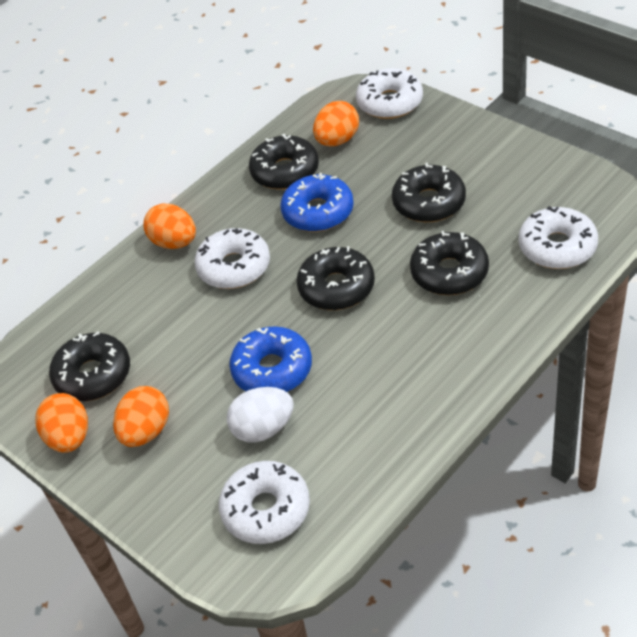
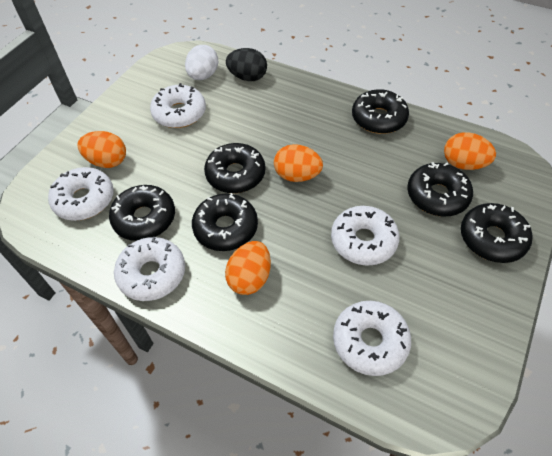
black donut: 5 -> 6
black egg: 0 -> 1
blue donut: 2 -> 0
white donut: 4 -> 5

